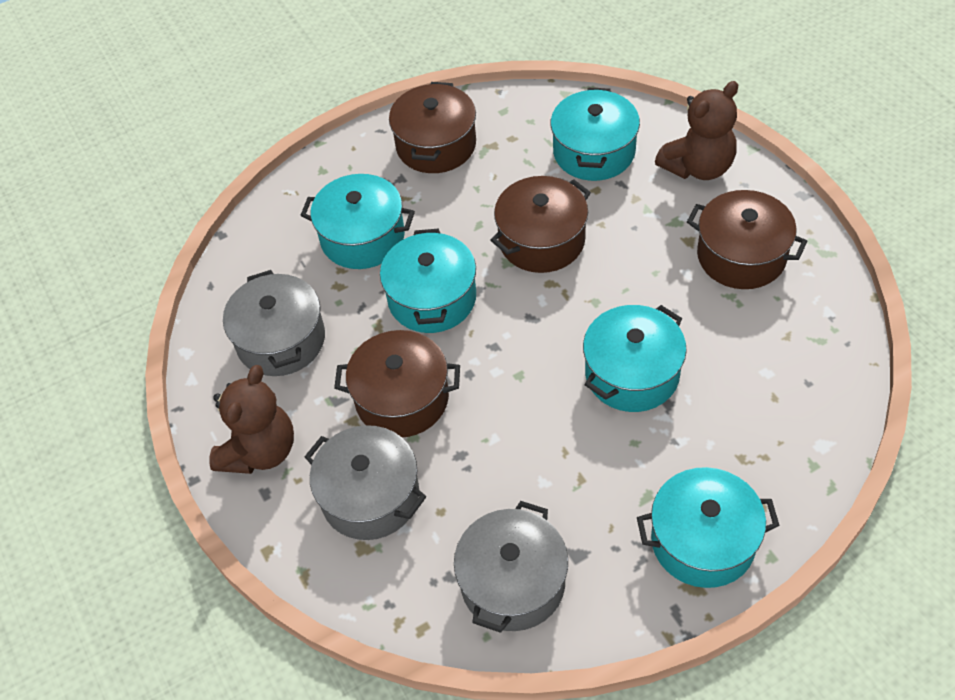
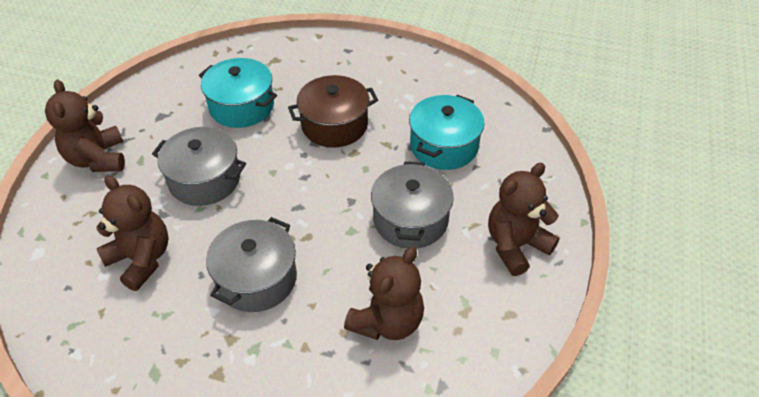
brown pot: 4 -> 1
brown teddy bear: 2 -> 4
turquoise pot: 5 -> 2

